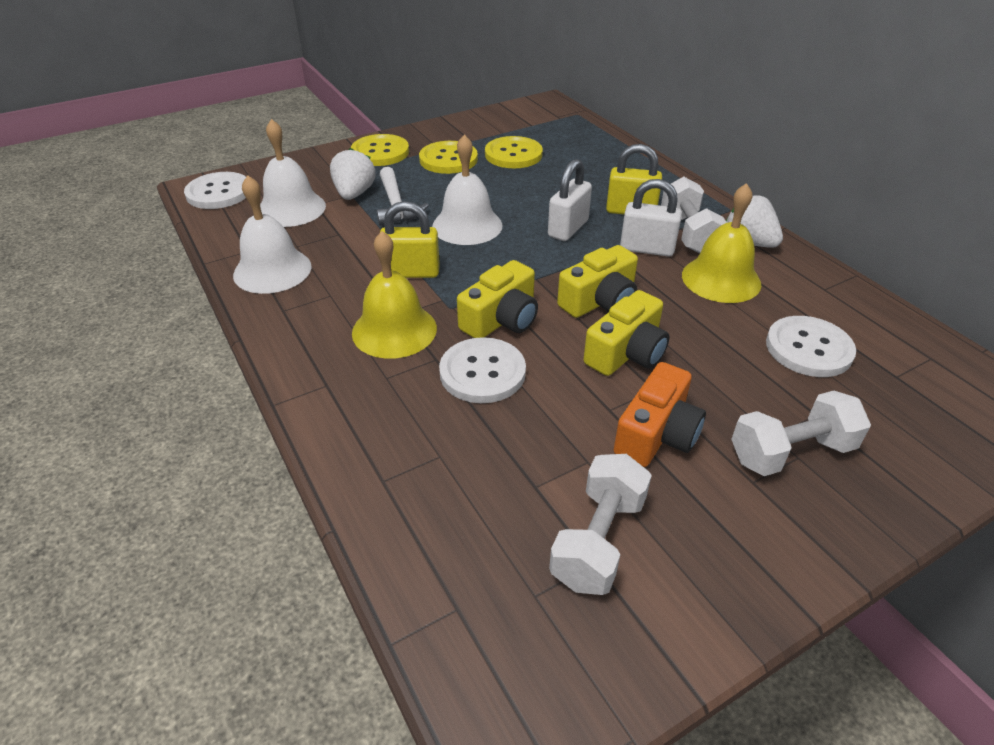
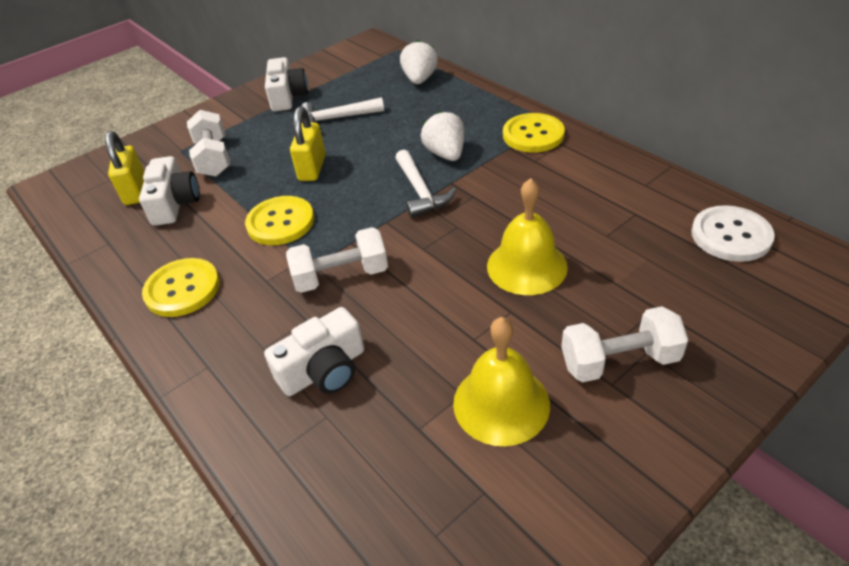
orange camera: 1 -> 0
white bell: 3 -> 0
white button: 3 -> 1
white camera: 0 -> 3
white hammer: 1 -> 2
white padlock: 2 -> 0
yellow camera: 3 -> 0

